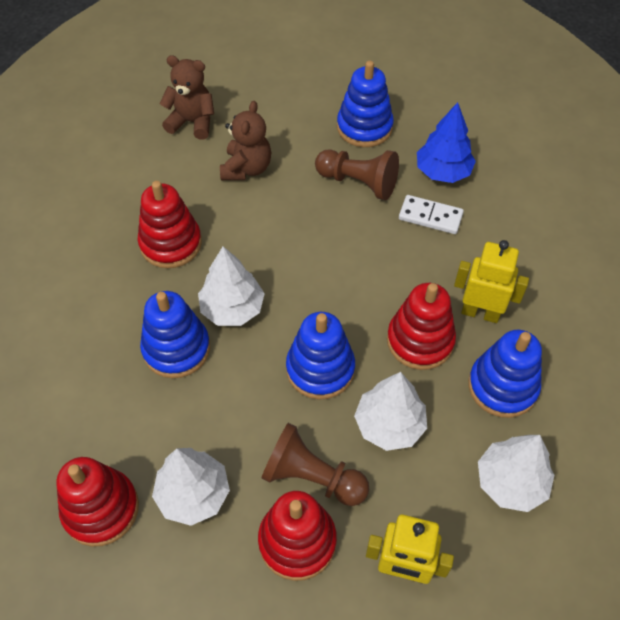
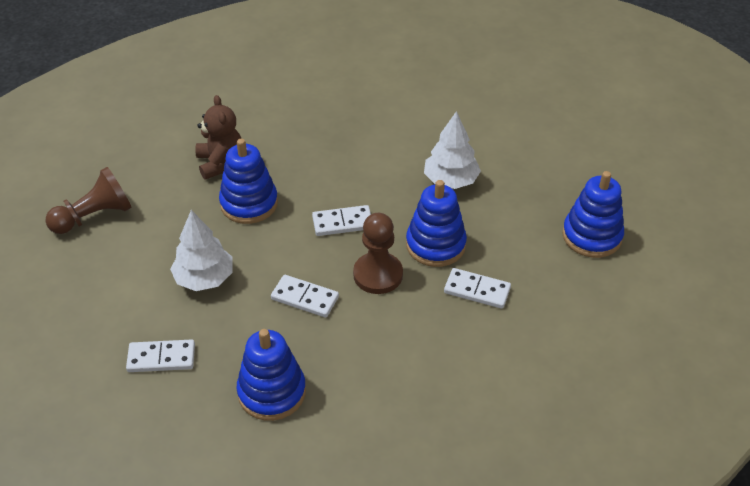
blue tree: 1 -> 0
brown teddy bear: 2 -> 1
red stacking toy: 4 -> 0
white domino: 1 -> 4
white tree: 4 -> 2
yellow robot: 2 -> 0

